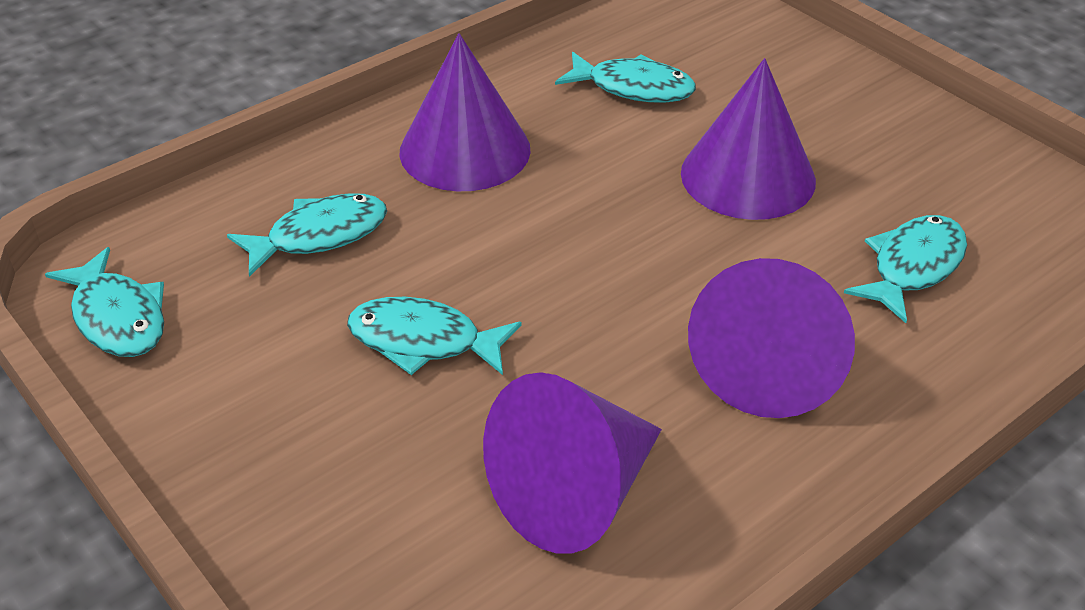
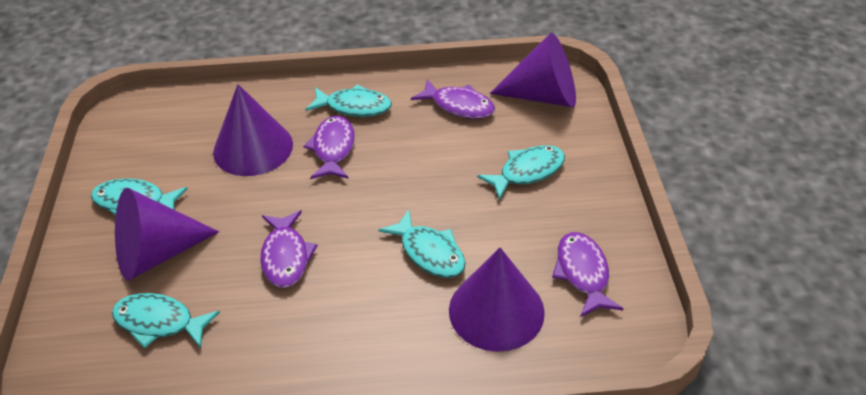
purple fish: 0 -> 4

